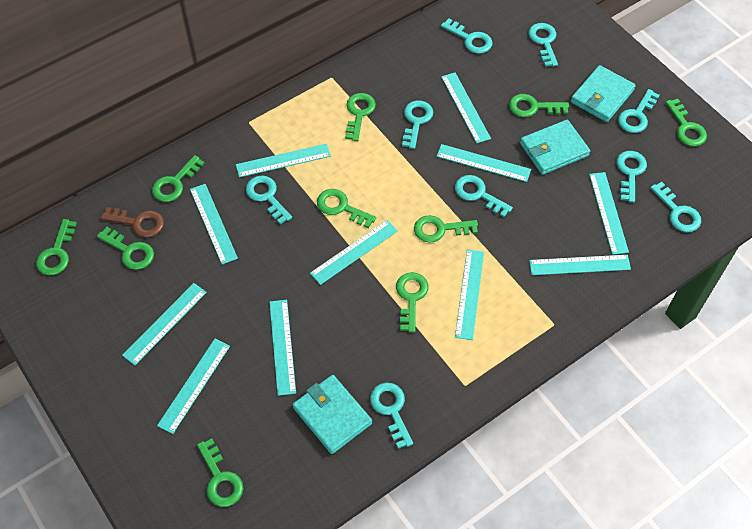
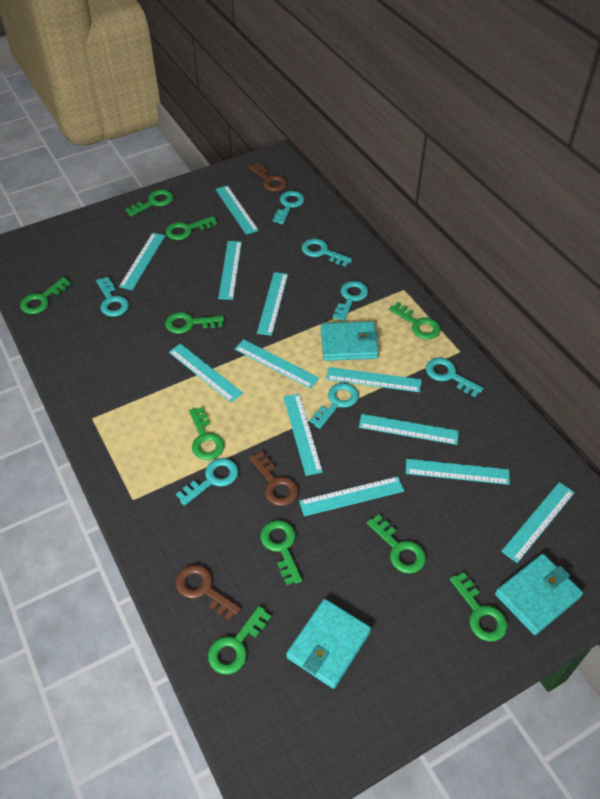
brown key: 1 -> 3
turquoise key: 9 -> 7
turquoise ruler: 11 -> 12

